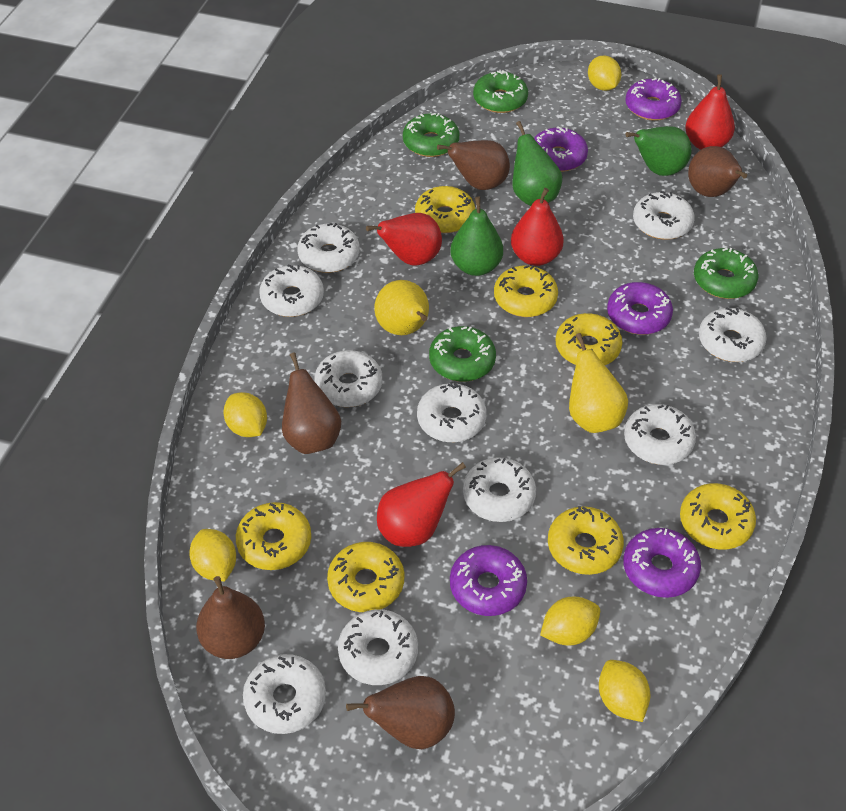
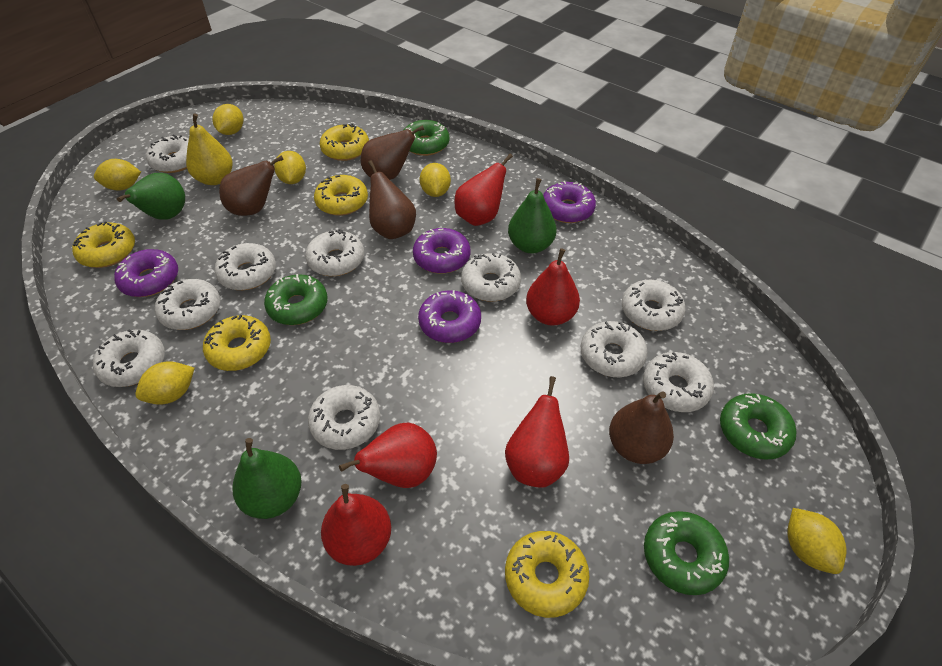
brown pear: 5 -> 4
purple donut: 5 -> 4
red pear: 4 -> 5
yellow donut: 7 -> 5
yellow lemon: 5 -> 6
yellow pear: 2 -> 1

